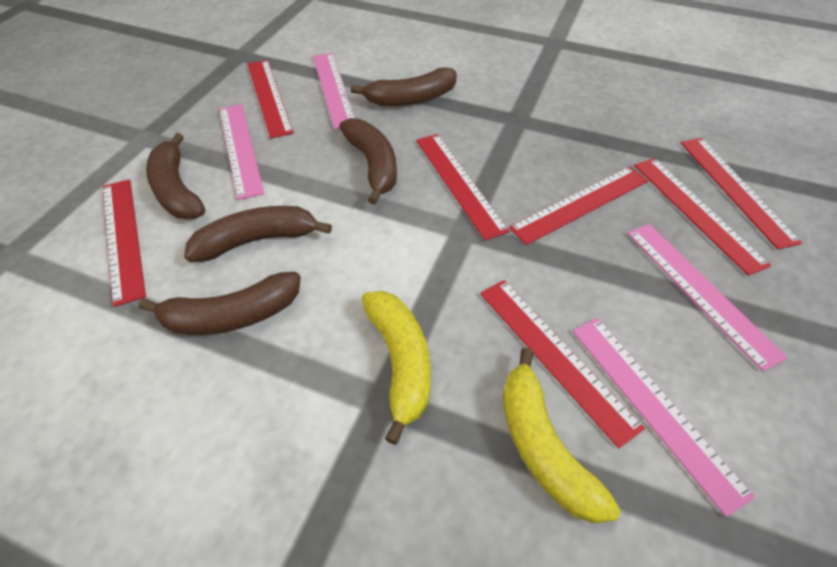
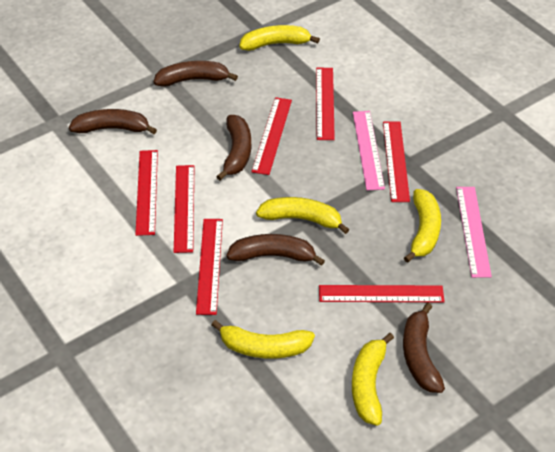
pink ruler: 4 -> 2
yellow banana: 2 -> 5

